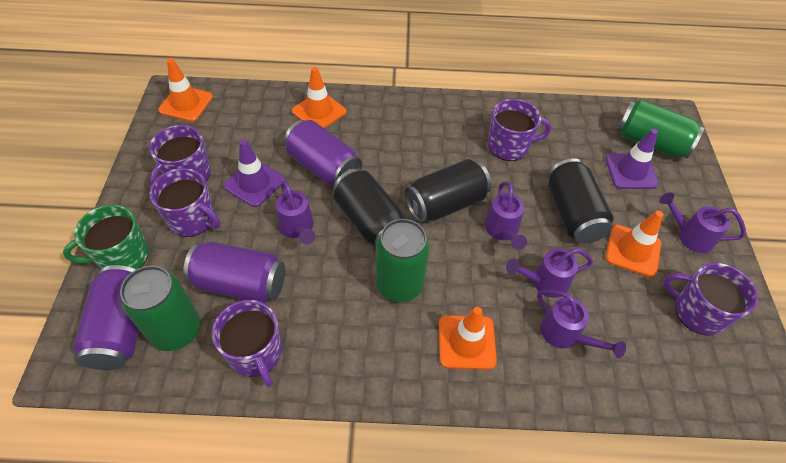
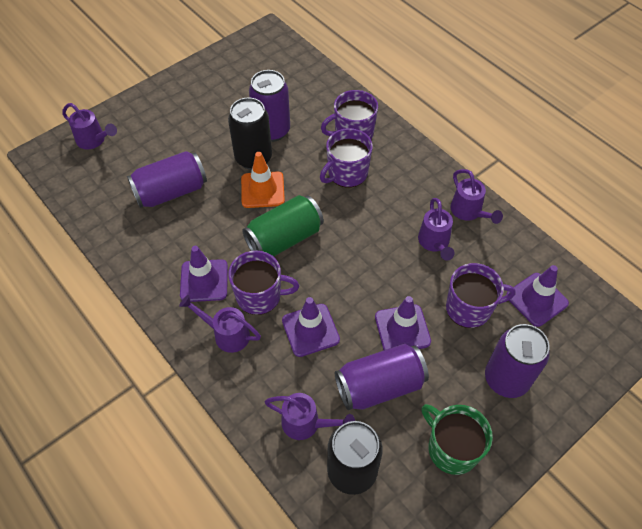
black can: 3 -> 2
green can: 3 -> 1
orange traffic cone: 4 -> 1
purple can: 3 -> 4
purple mug: 5 -> 4
purple traffic cone: 2 -> 4

